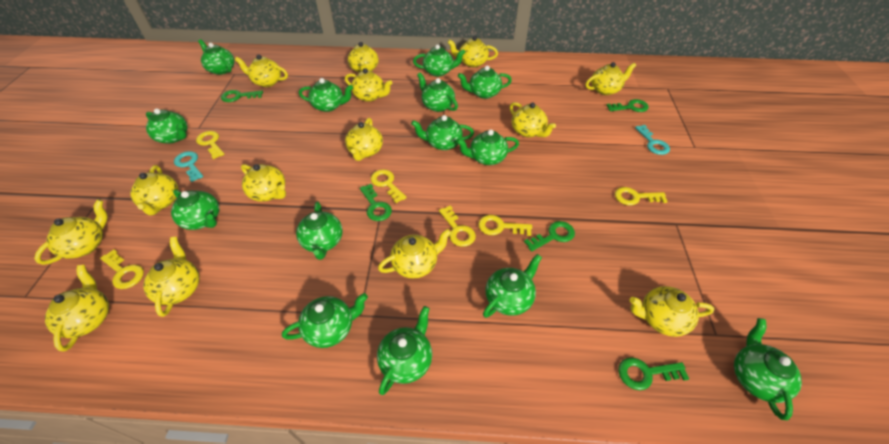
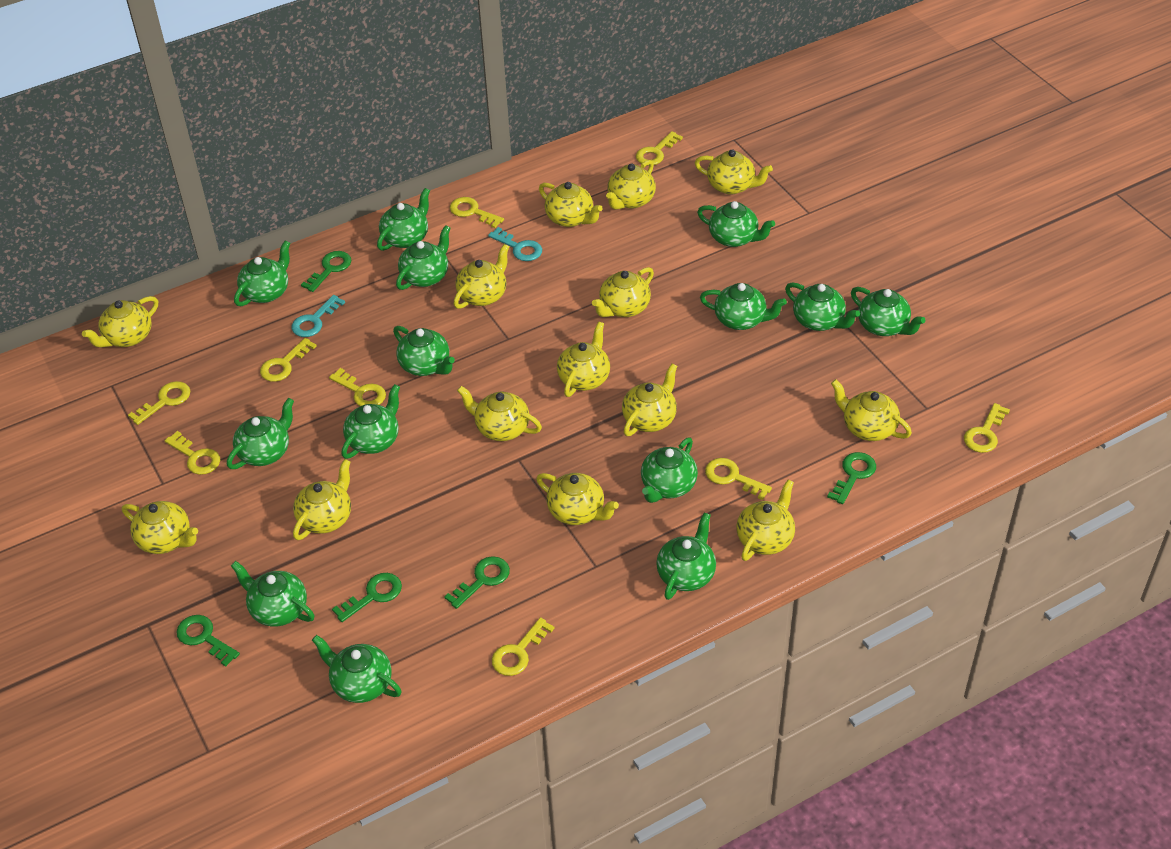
yellow key: 6 -> 9

